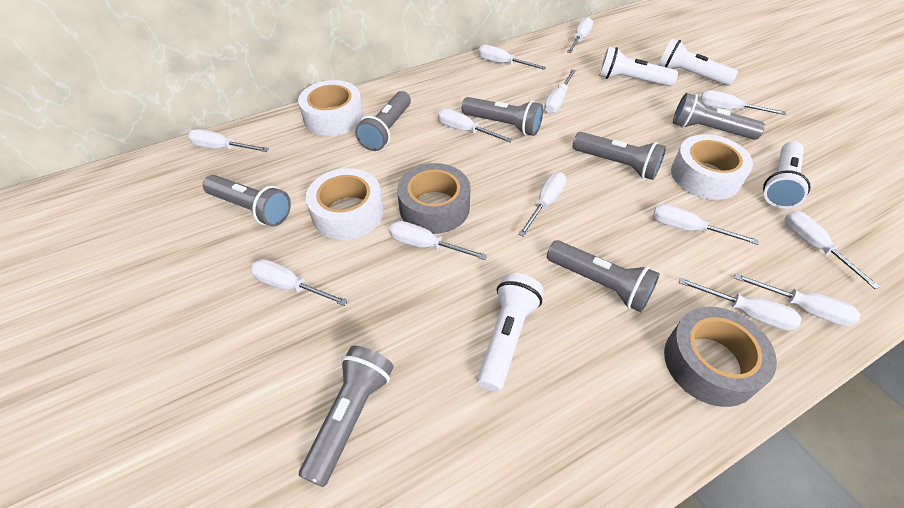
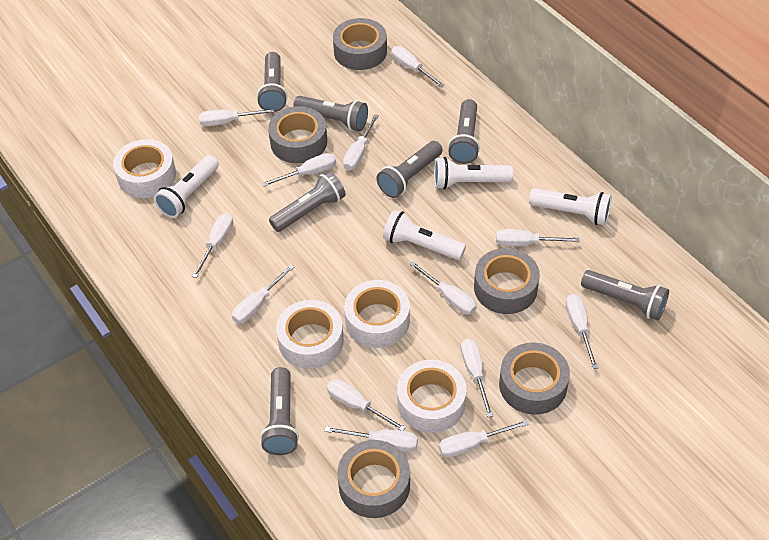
grey tape: 2 -> 5
white tape: 3 -> 4

